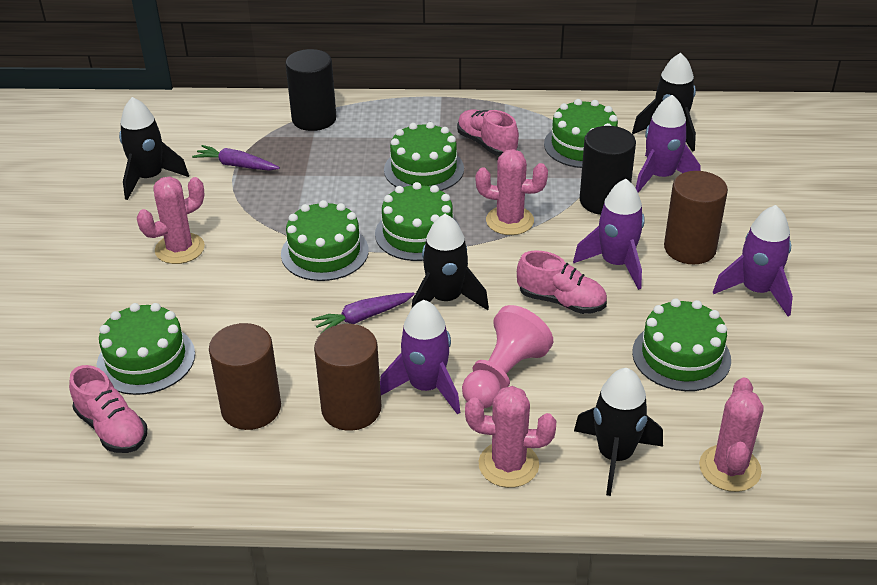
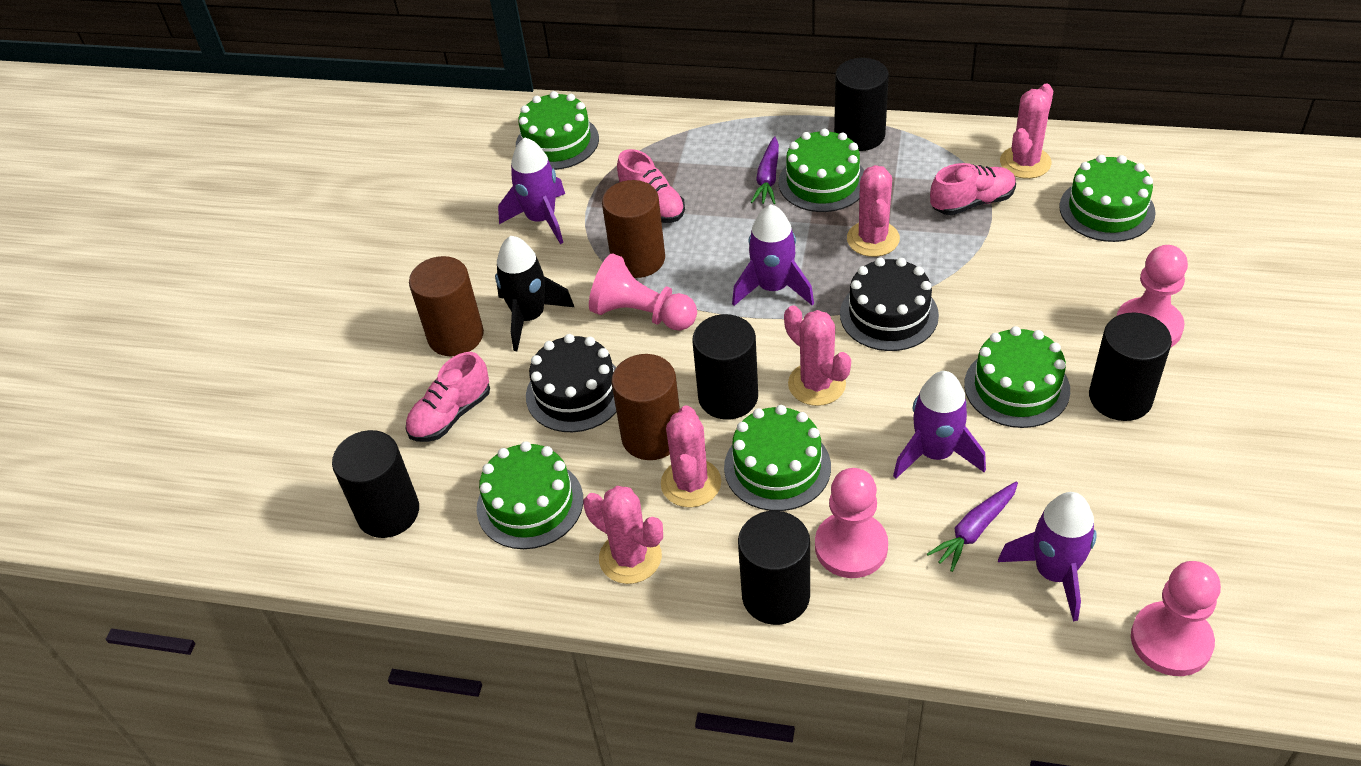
black cake: 0 -> 2
black cylinder: 2 -> 5
black rocket: 4 -> 1
pink cactus: 4 -> 5
pink pawn: 1 -> 4

